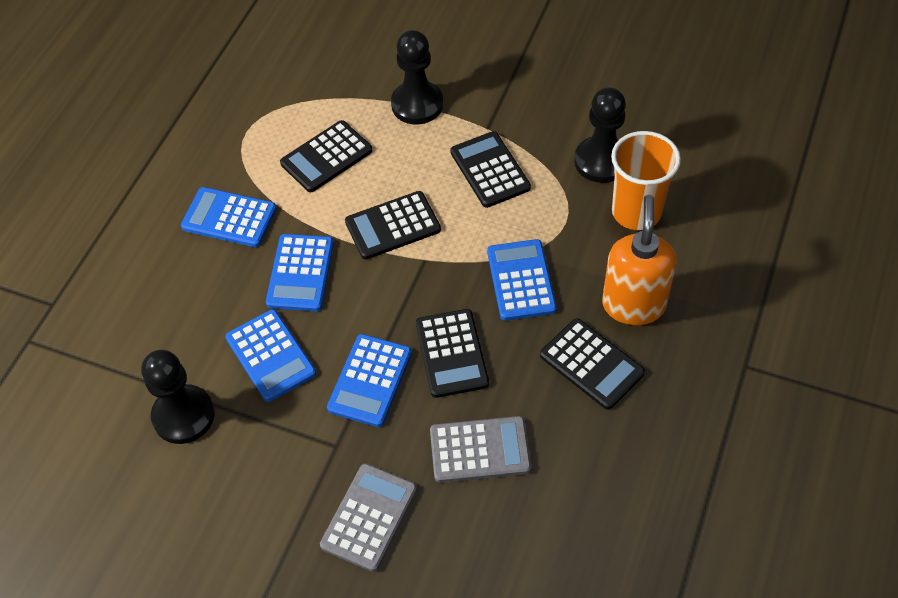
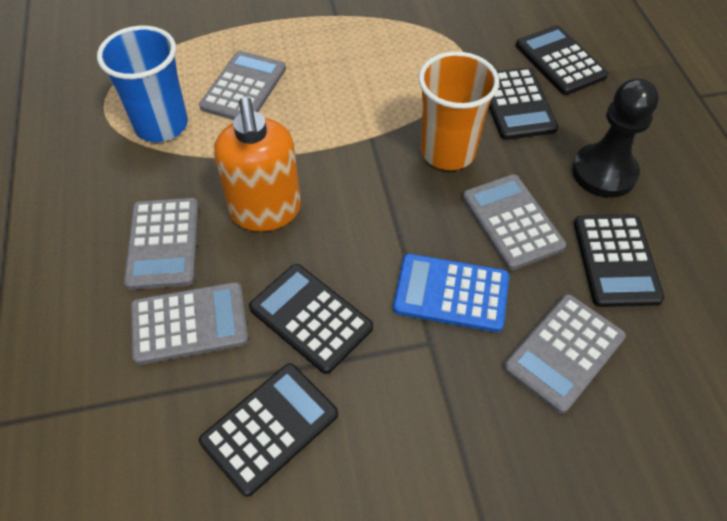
black pawn: 3 -> 1
blue calculator: 5 -> 1
blue cup: 0 -> 1
grey calculator: 2 -> 5

